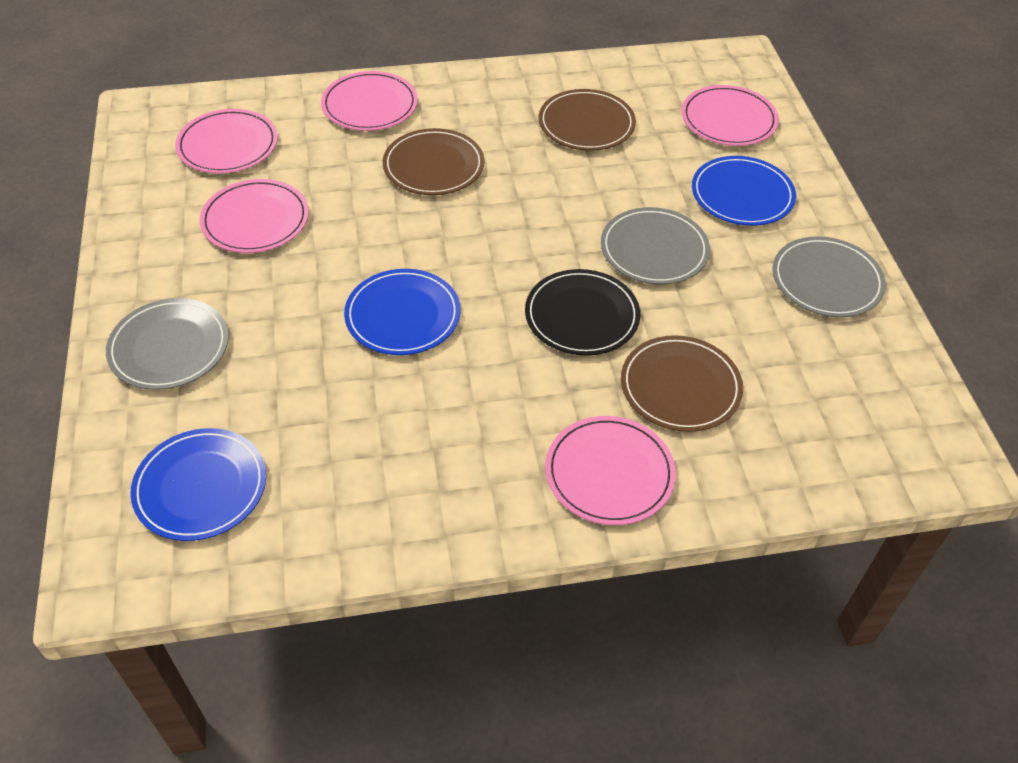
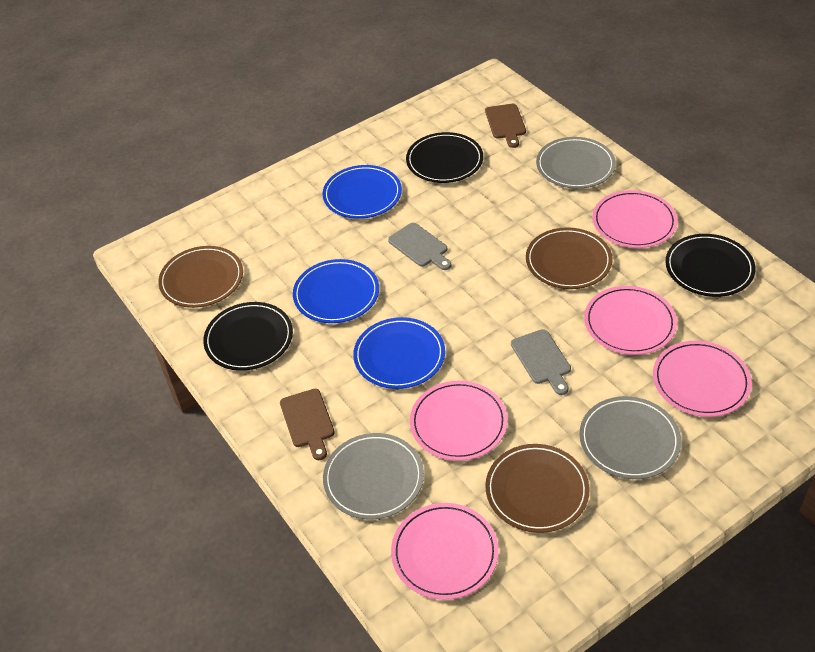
black plate: 1 -> 3
brown cutting board: 0 -> 2
grey cutting board: 0 -> 2

